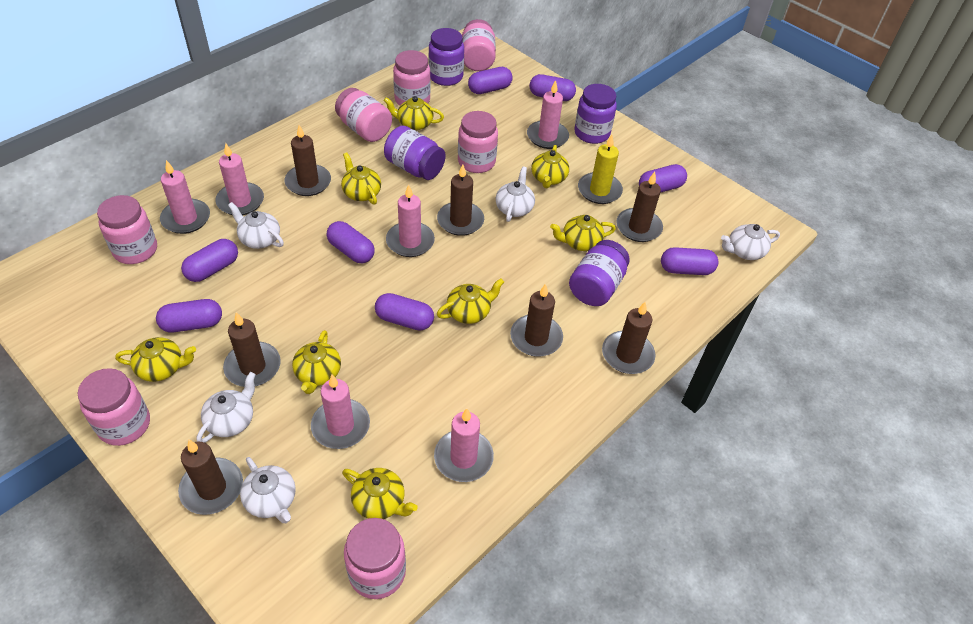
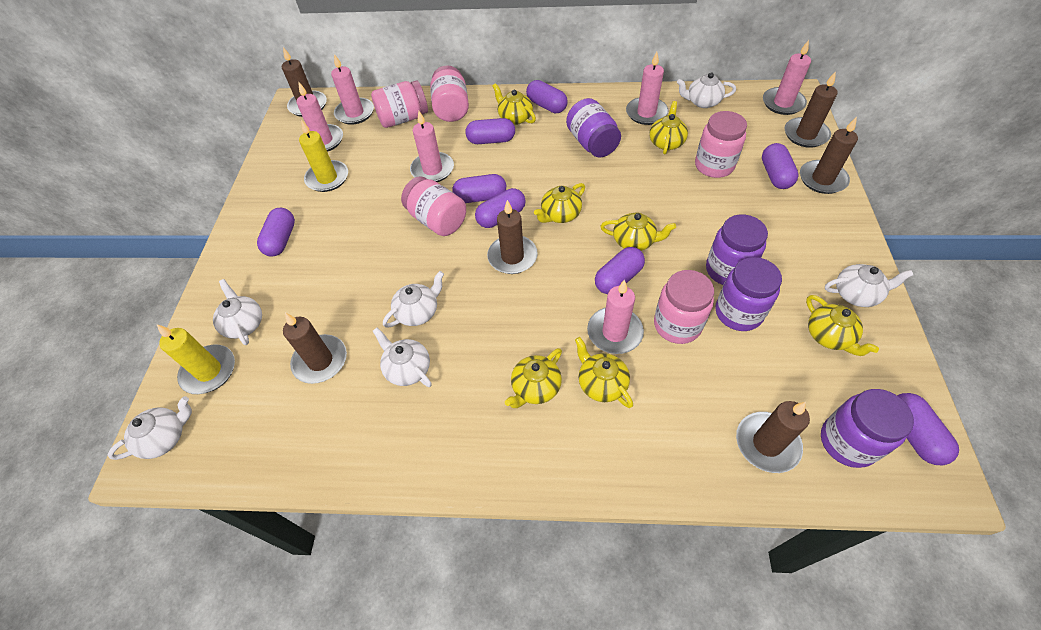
brown candle: 7 -> 6
pink jar: 7 -> 5
white teapot: 5 -> 6
yellow candle: 1 -> 2
yellow teapot: 8 -> 7

